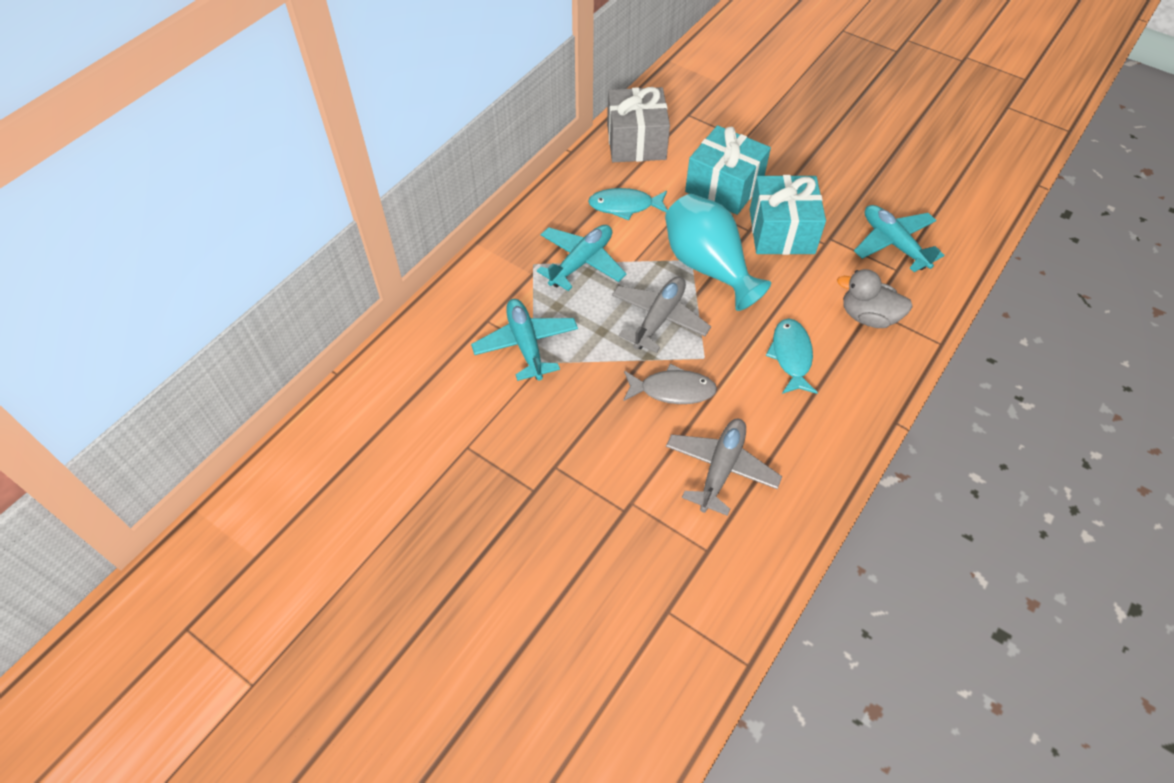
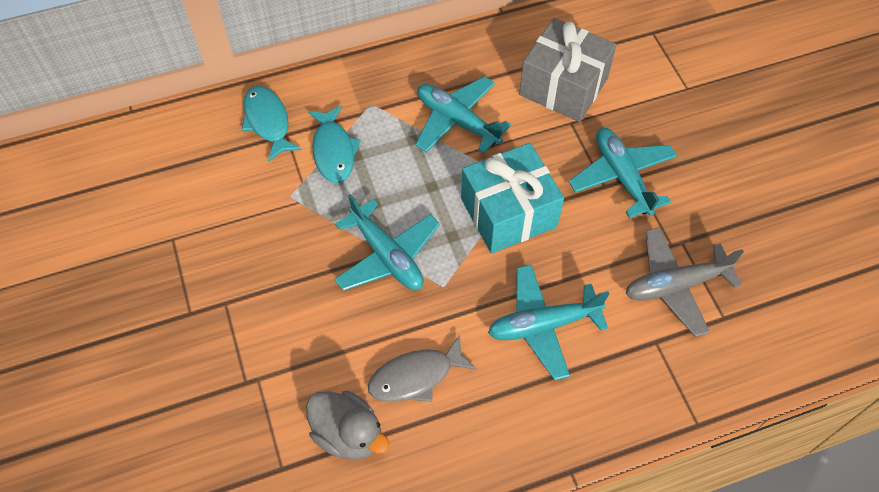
grey plane: 2 -> 1
turquoise gift: 2 -> 1
turquoise plane: 3 -> 4
turquoise vase: 1 -> 0

